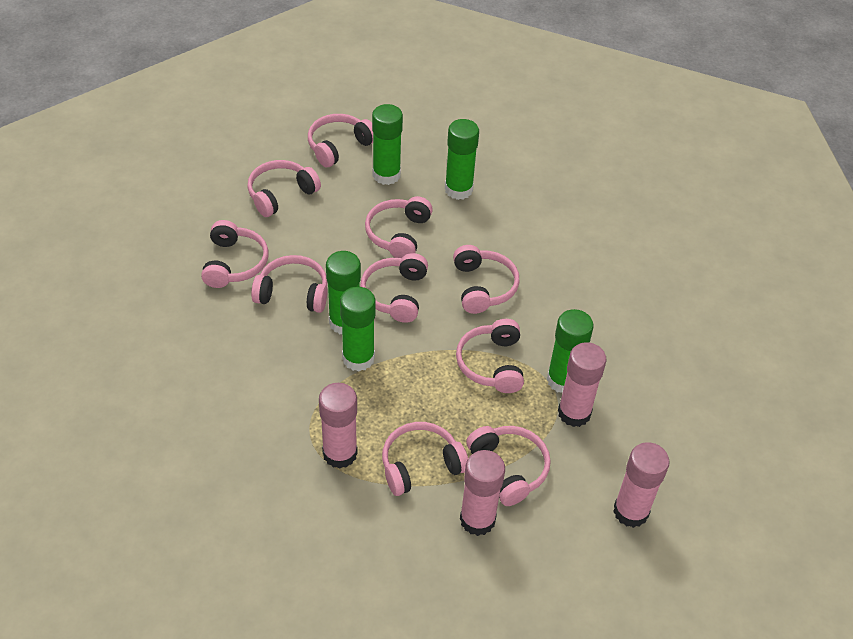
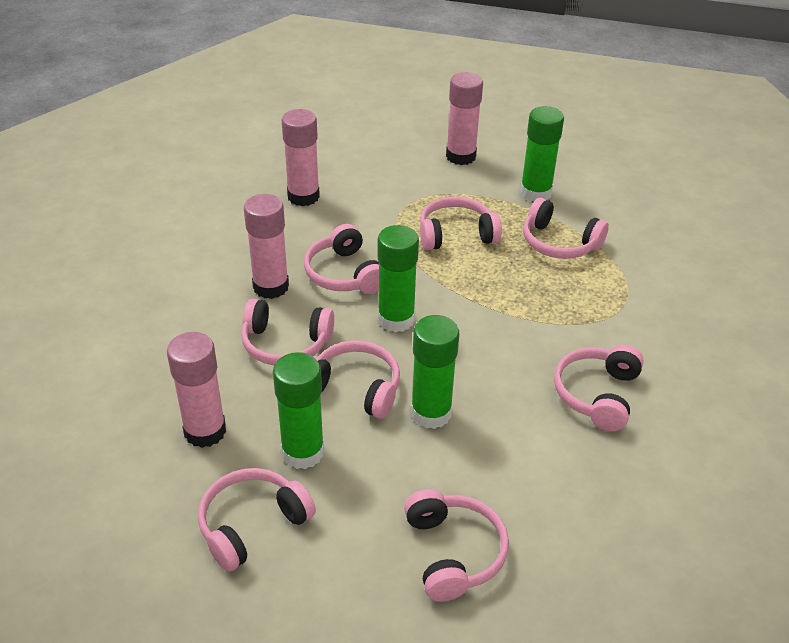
green glue stick: 5 -> 4
pink headphones: 10 -> 8

